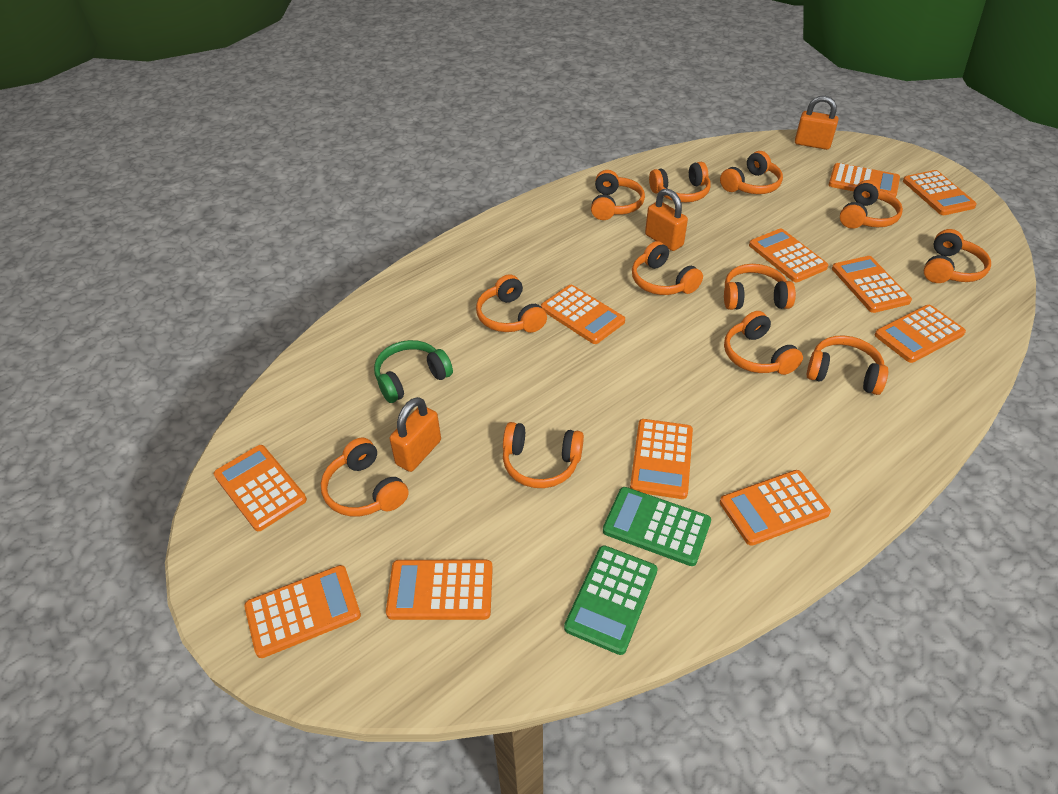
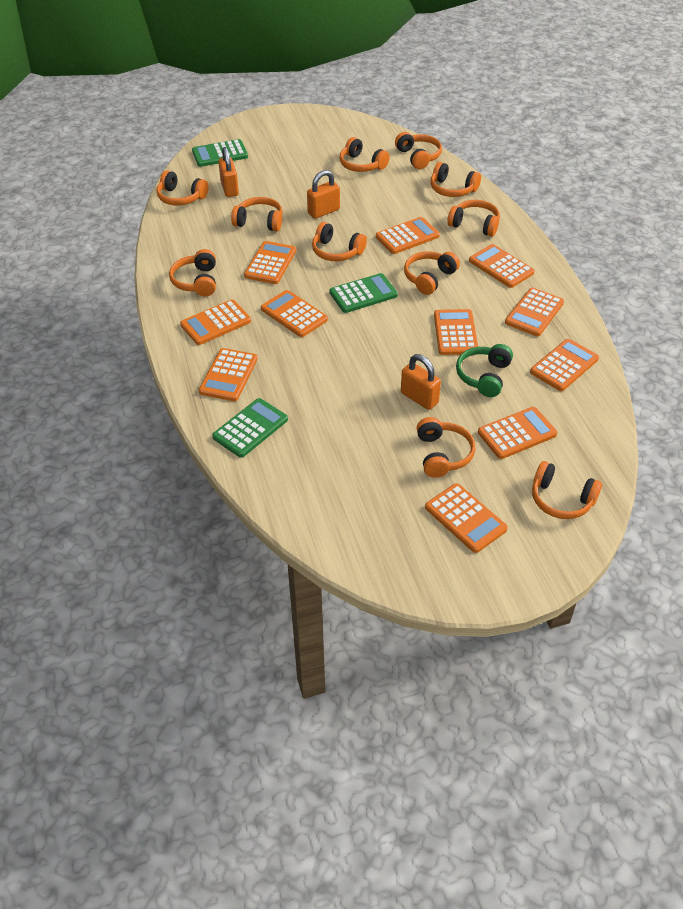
green calculator: 2 -> 3
orange headphones: 12 -> 11

